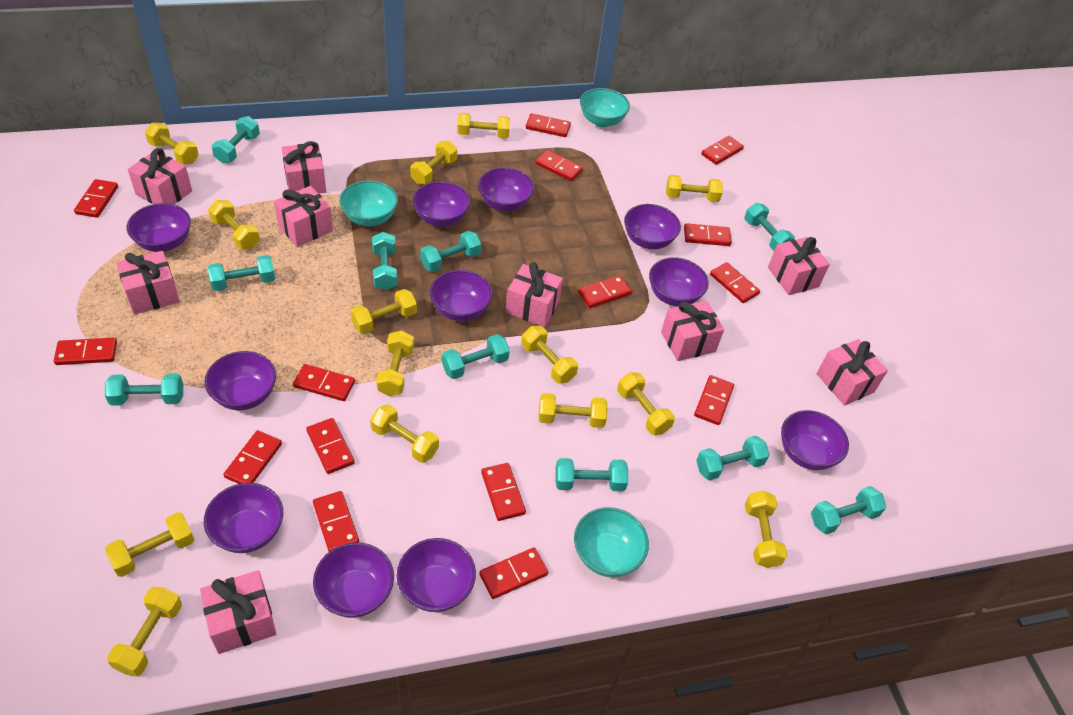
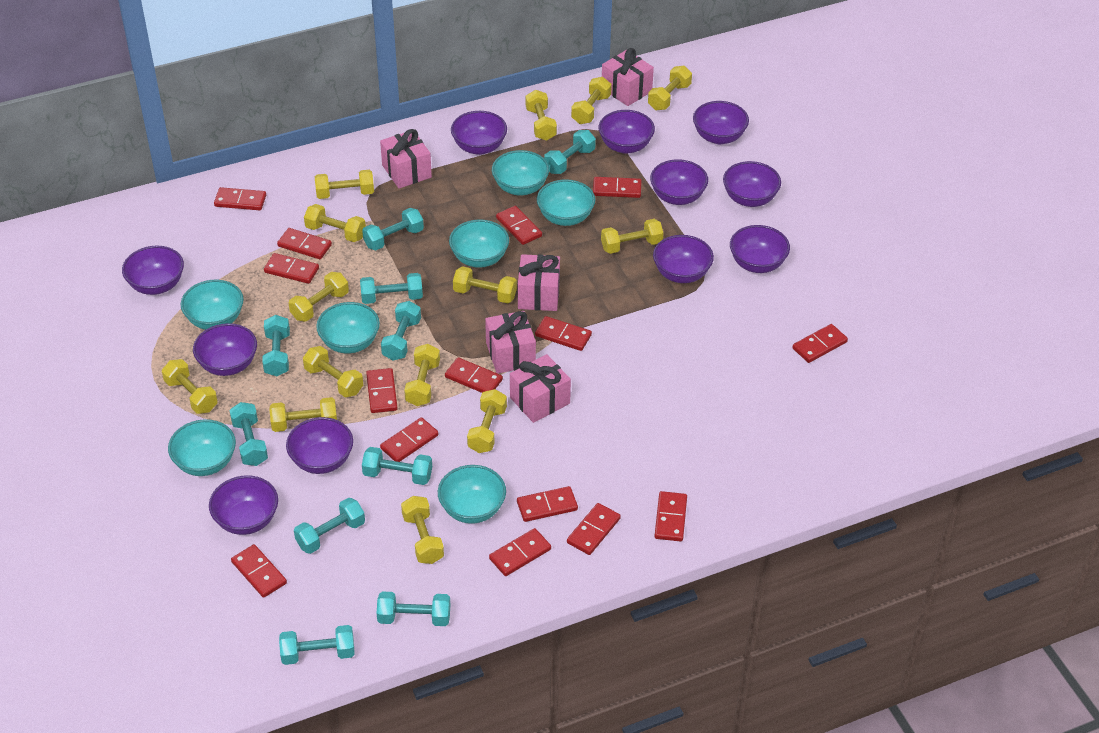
pink gift: 9 -> 5
turquoise bowl: 3 -> 7

